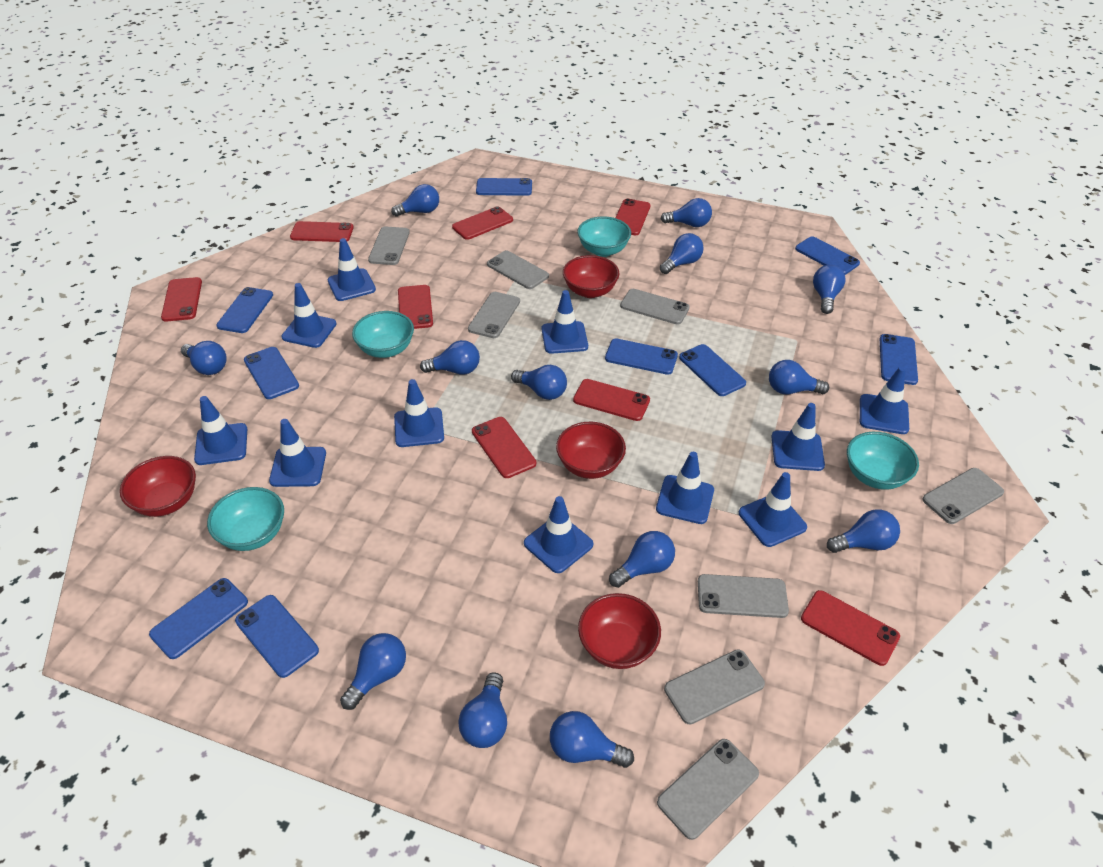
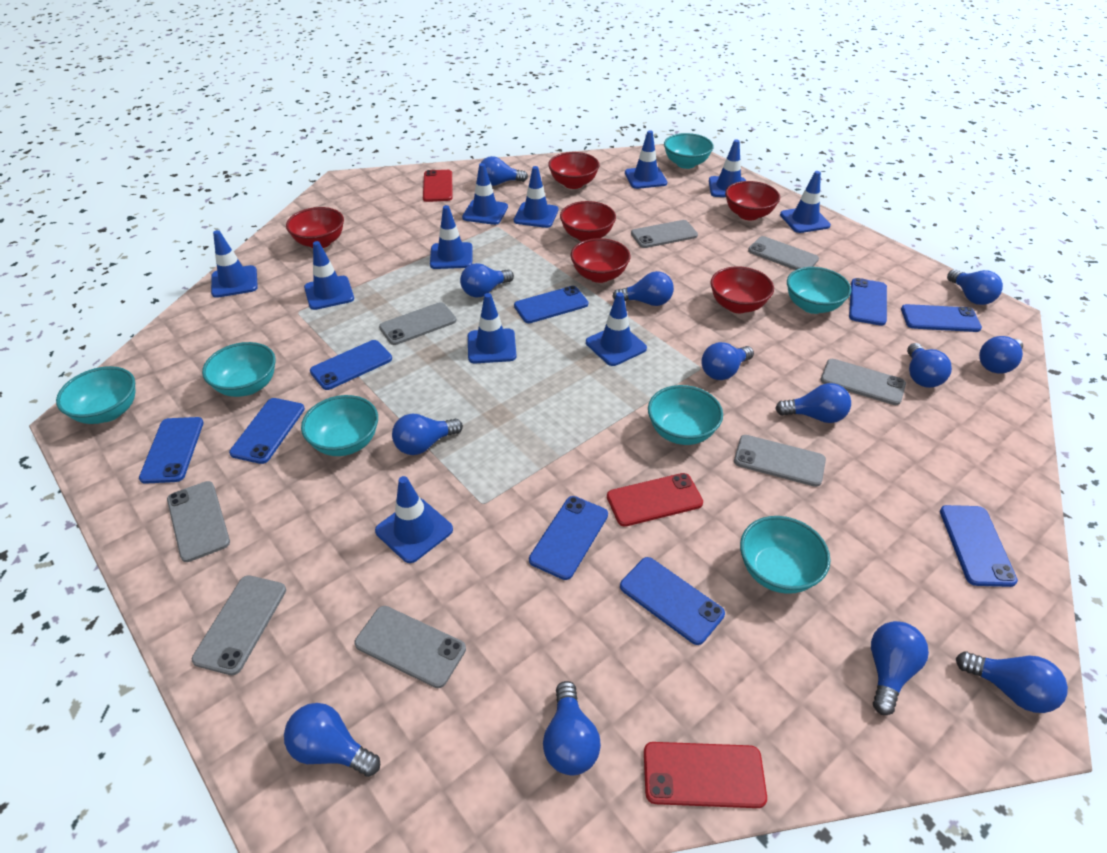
red bowl: 4 -> 6
red phone: 8 -> 3
turquoise bowl: 4 -> 7

